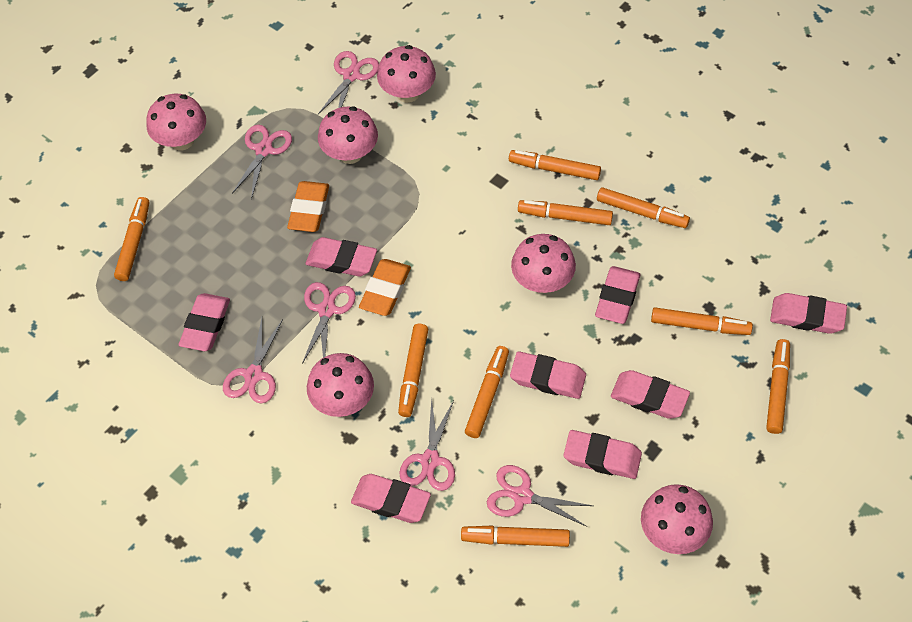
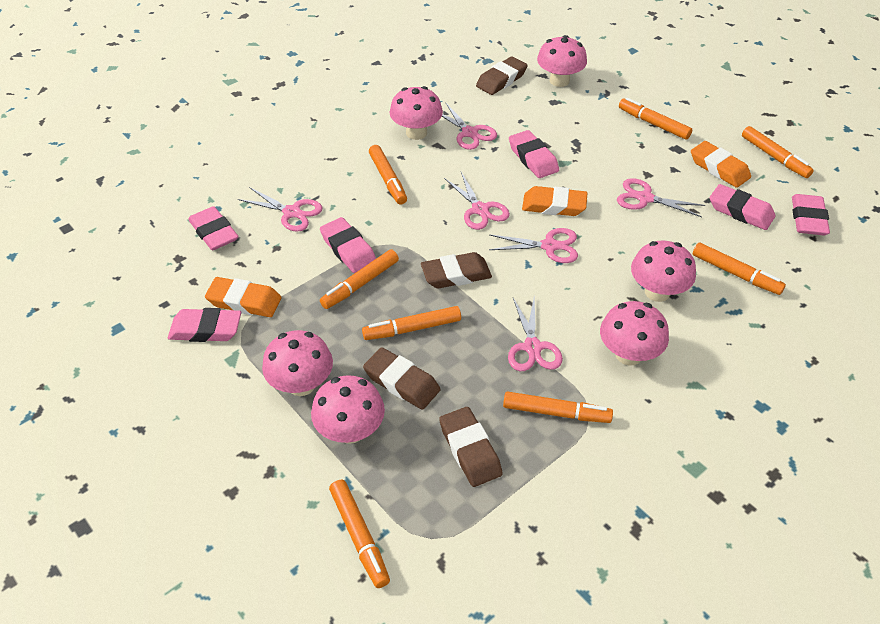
brown eraser: 0 -> 4
orange eraser: 2 -> 3
orange marker: 9 -> 8
pink eraser: 8 -> 6

